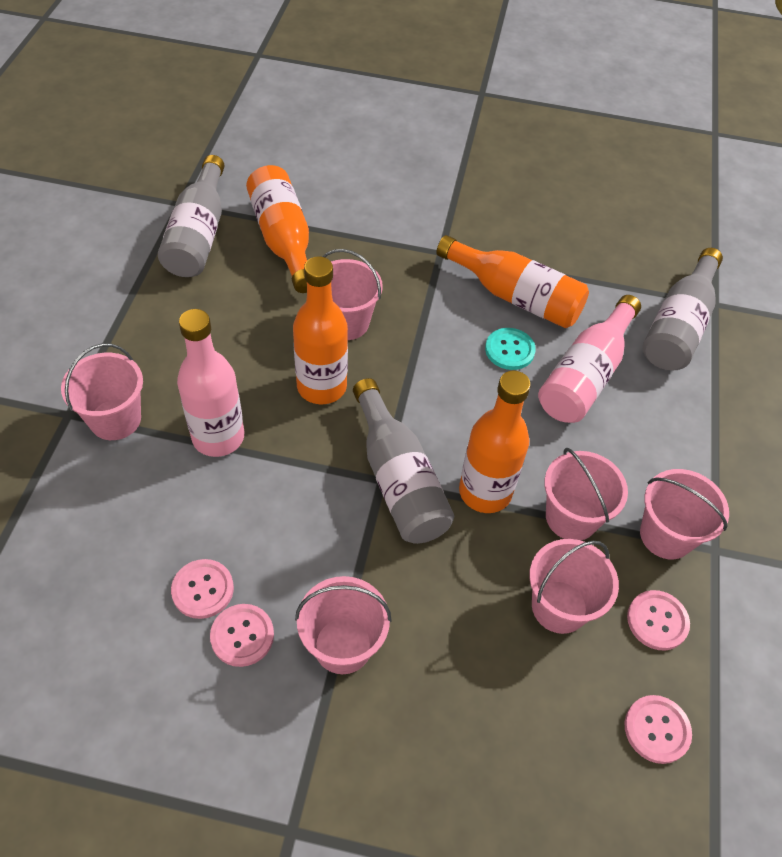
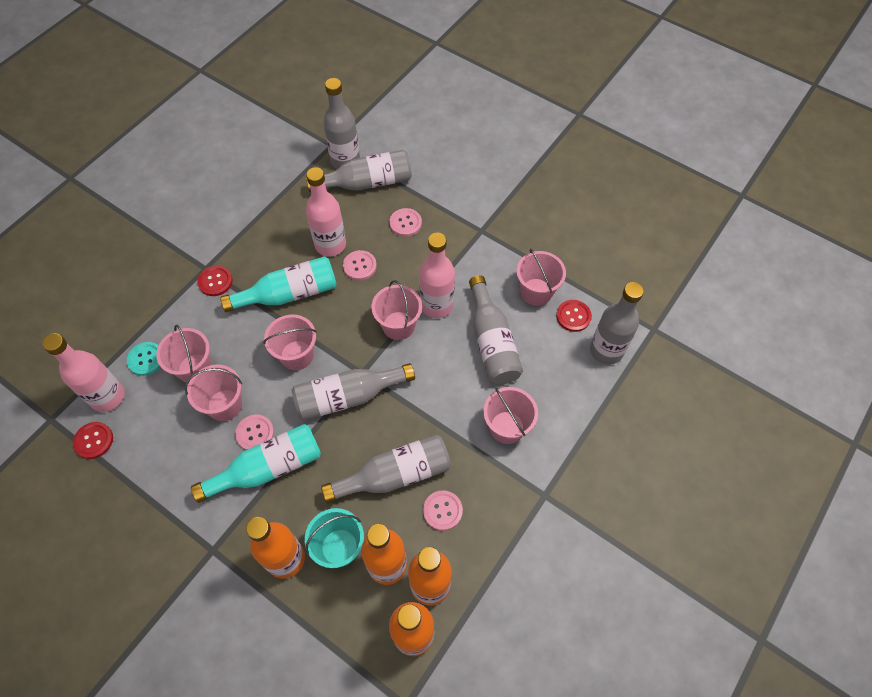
grey bottle: 3 -> 6
pink bottle: 2 -> 3
red button: 0 -> 3
turquoise bottle: 0 -> 2
turquoise bucket: 0 -> 1

